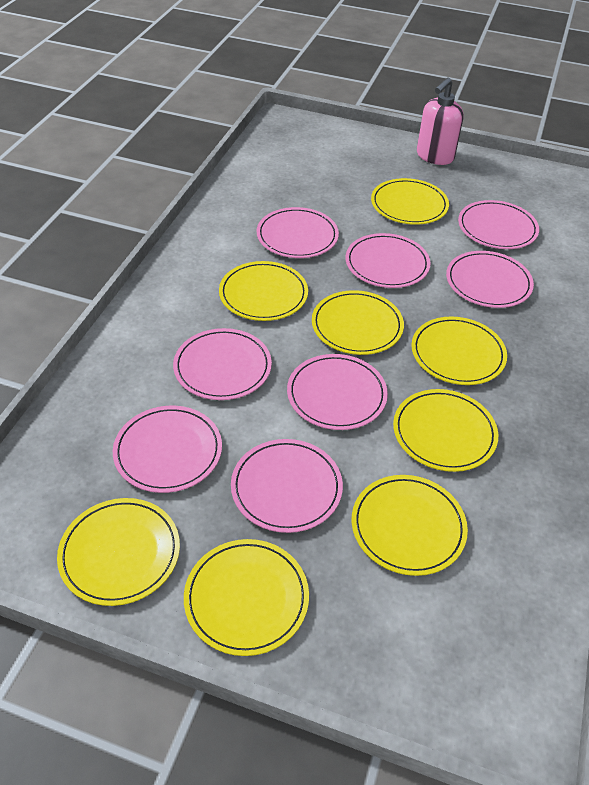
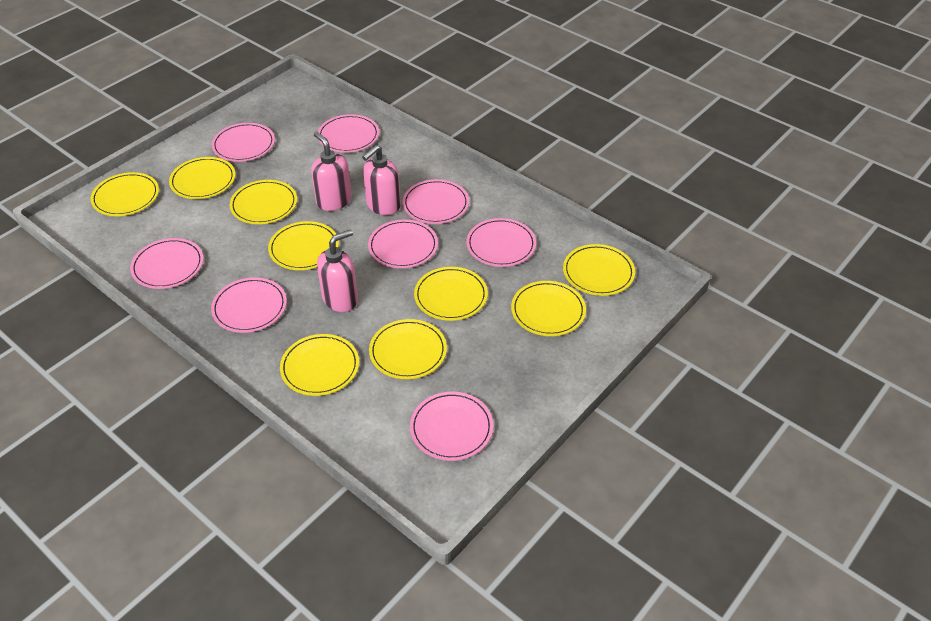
pink soap dispenser: 1 -> 3
yellow plate: 8 -> 9

